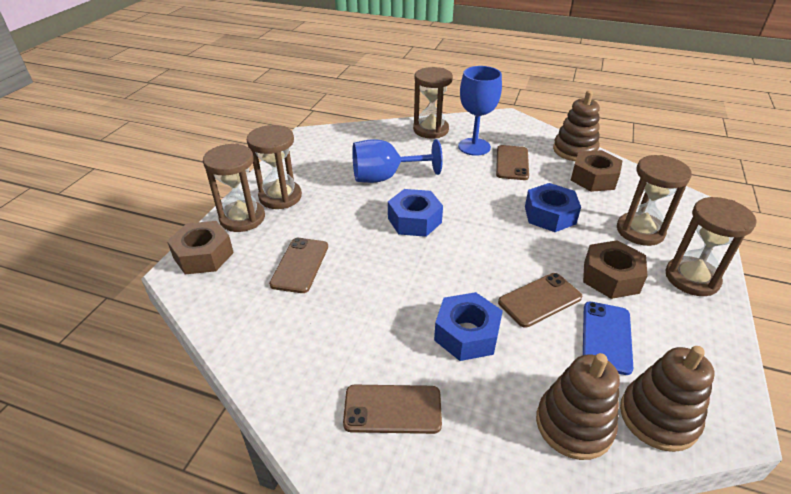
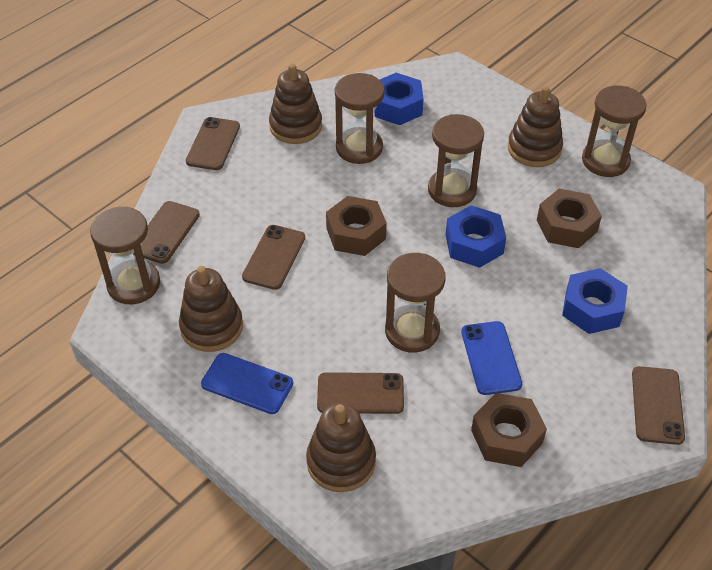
blue goblet: 2 -> 0
blue phone: 1 -> 2
brown phone: 4 -> 5
brown stacking toy: 3 -> 4

